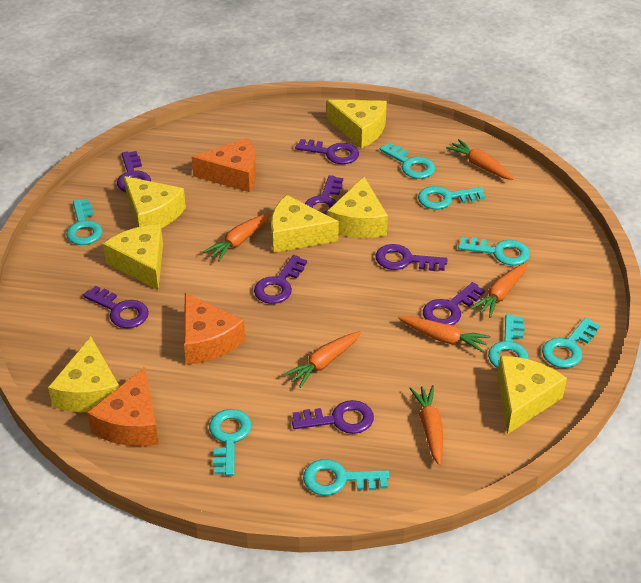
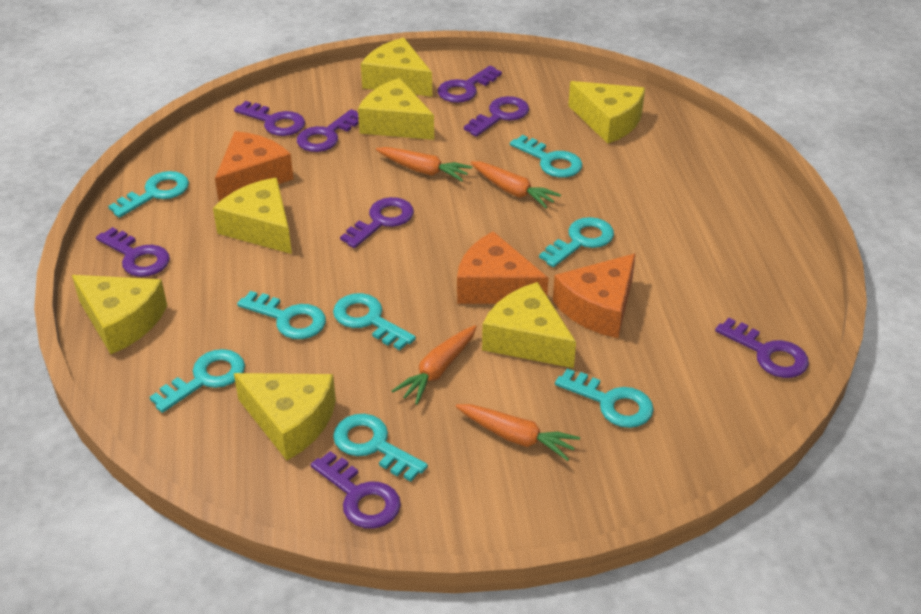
orange carrot: 6 -> 4

